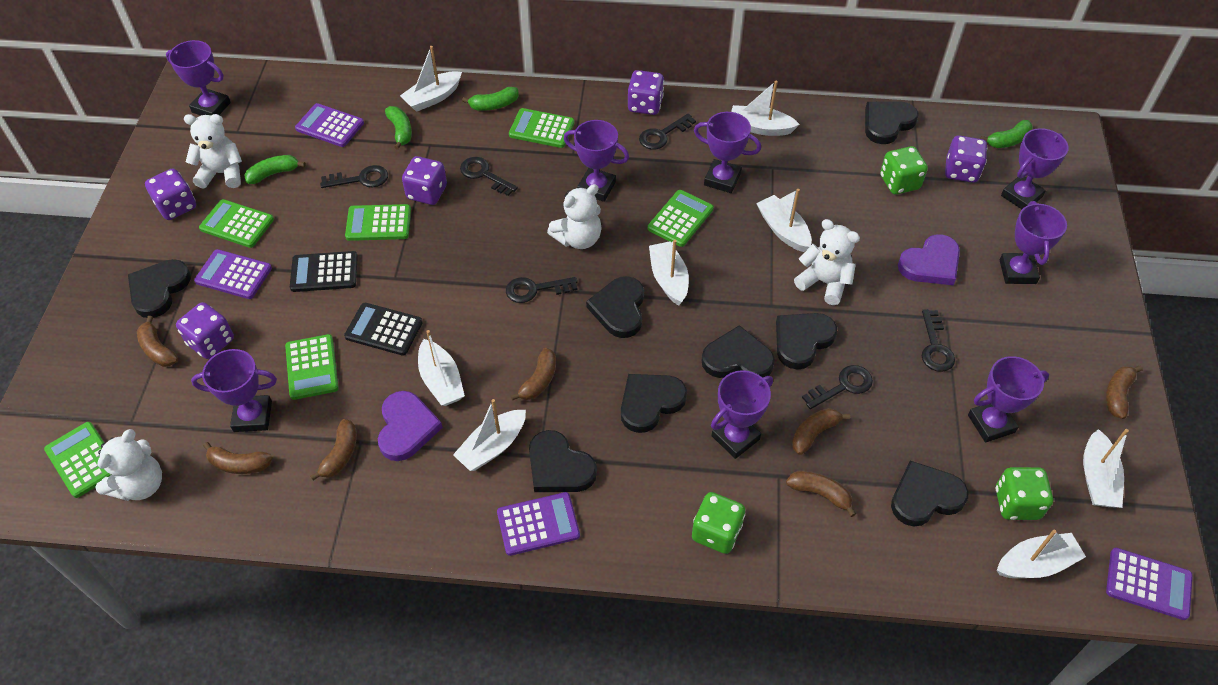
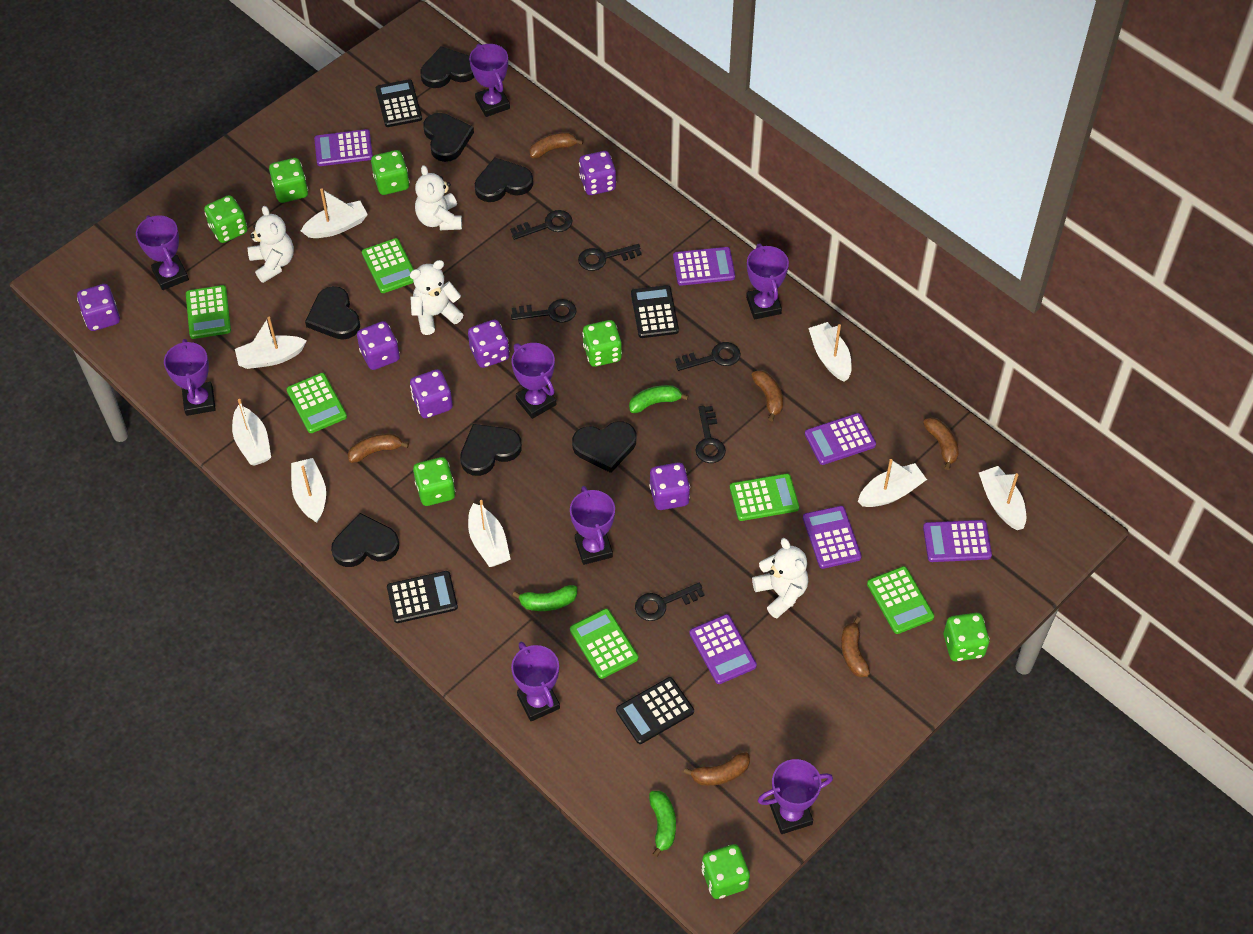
black calculator: 2 -> 4
black heart: 8 -> 7
brown banana: 7 -> 6
green banana: 4 -> 3
green dice: 3 -> 7
purple calculator: 4 -> 6
purple dice: 5 -> 6
purple heart: 2 -> 0

